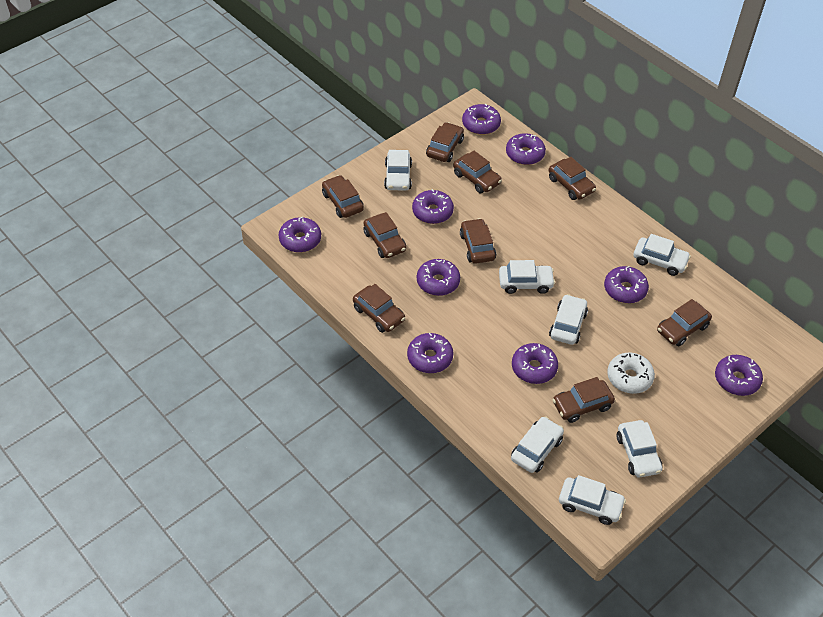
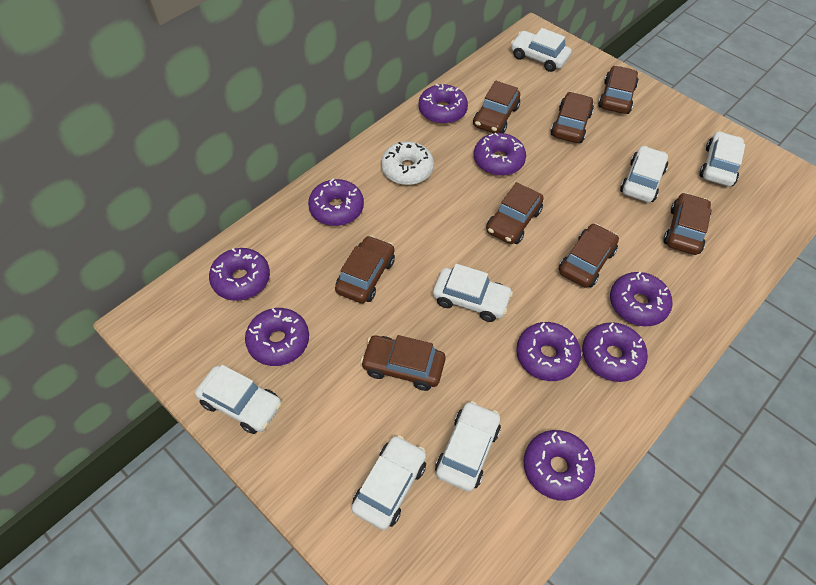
brown car: 9 -> 8

